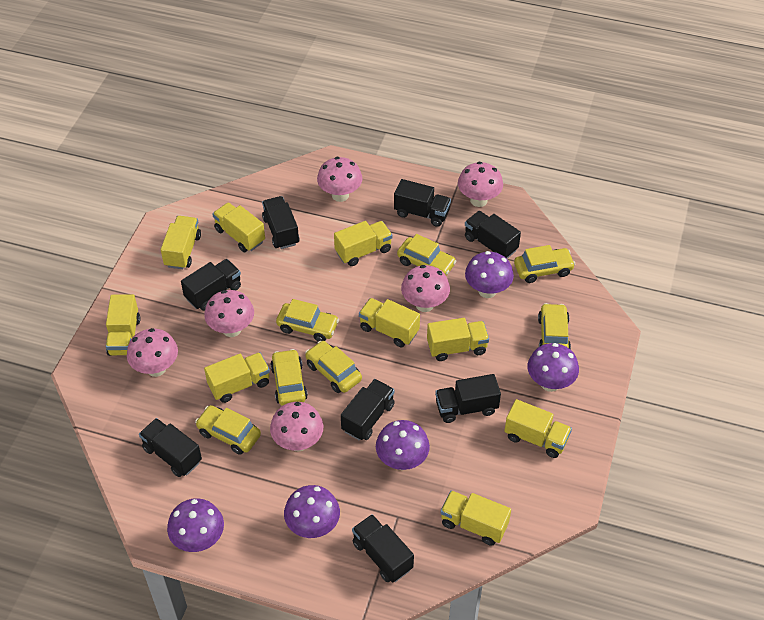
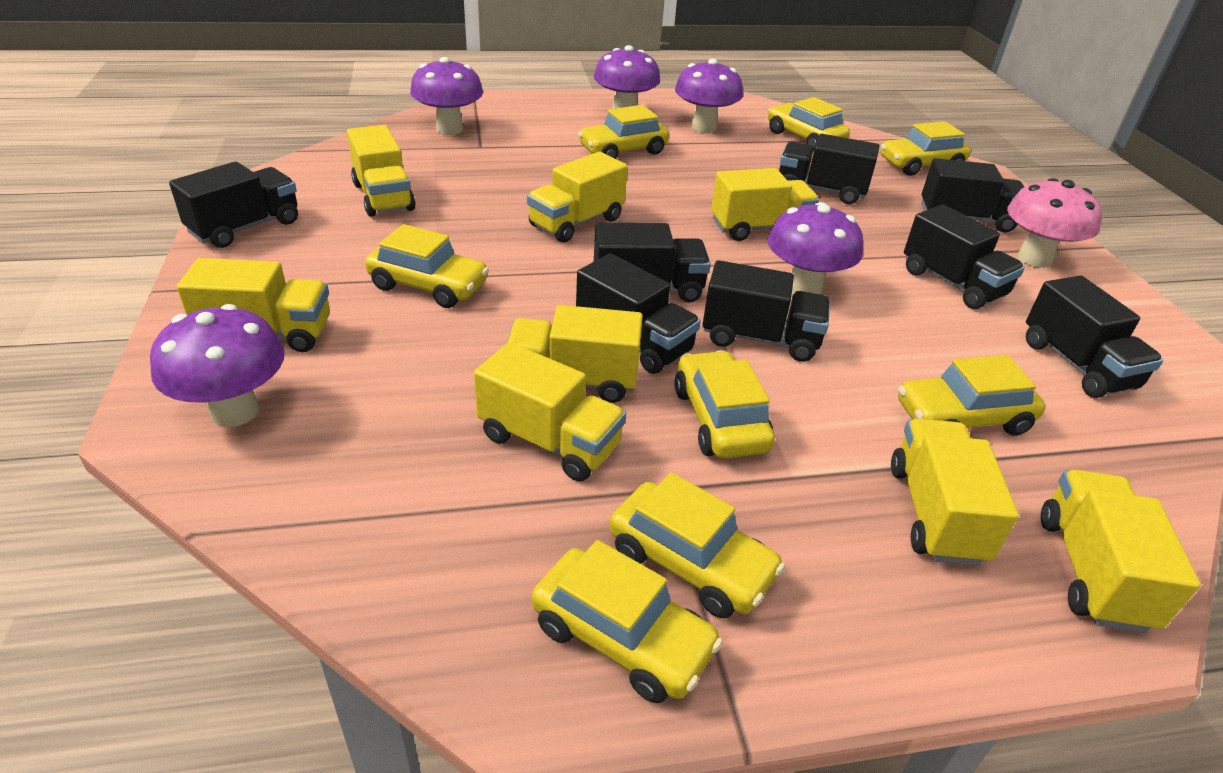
pink mushroom: 6 -> 1
yellow car: 7 -> 8
yellow truck: 9 -> 8

